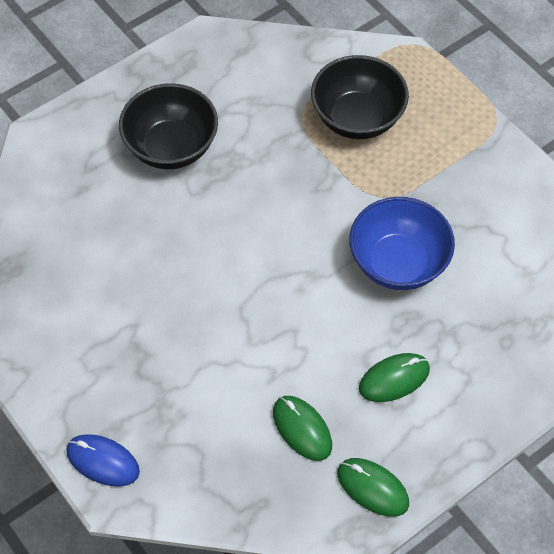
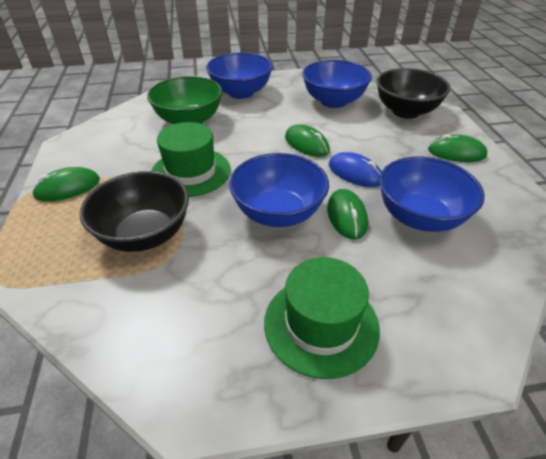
blue bowl: 1 -> 4
green bowl: 0 -> 1
green hat: 0 -> 2
green mouse: 3 -> 4

